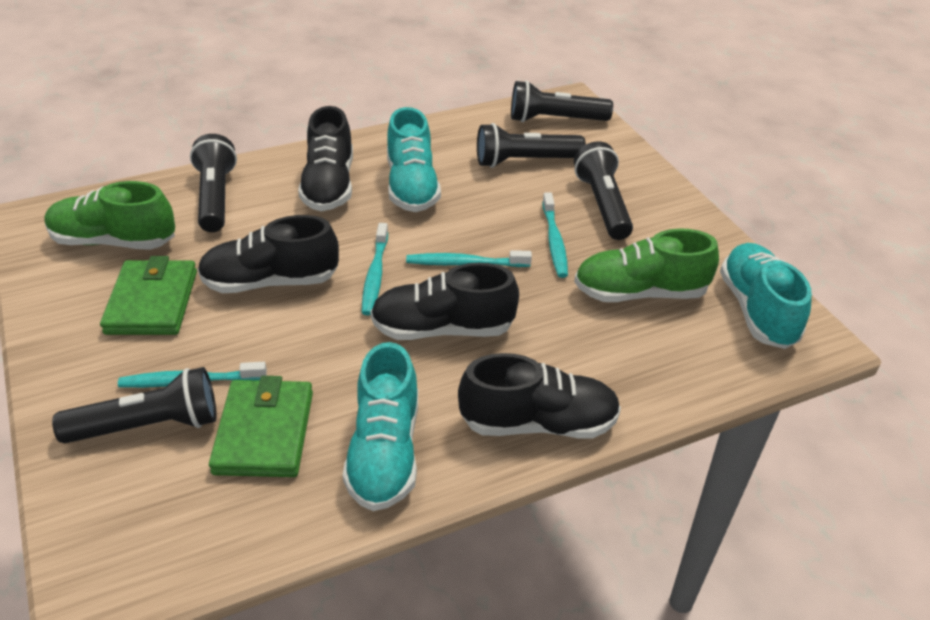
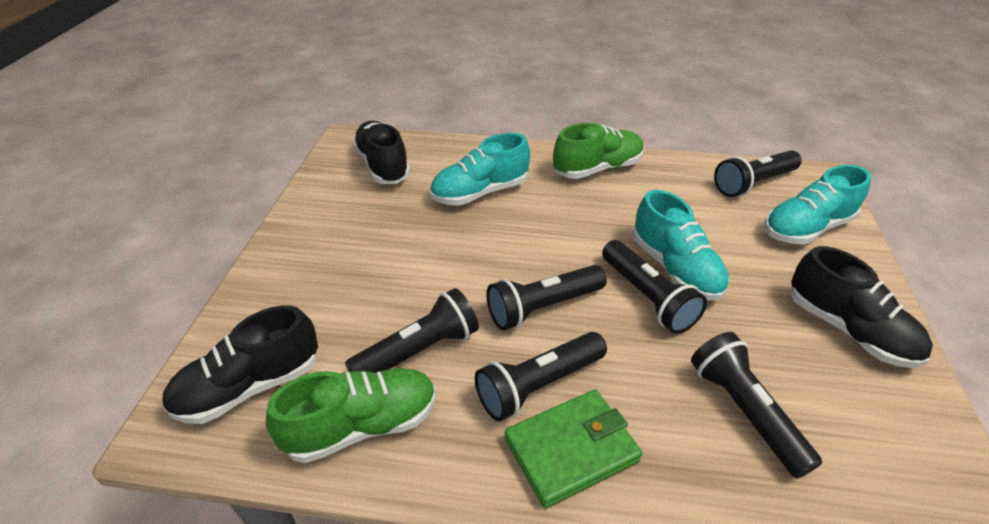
black flashlight: 5 -> 6
black shoe: 4 -> 3
green wallet: 2 -> 1
turquoise toothbrush: 4 -> 0

